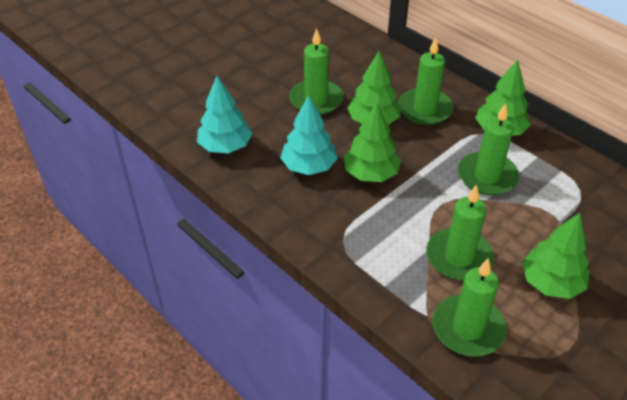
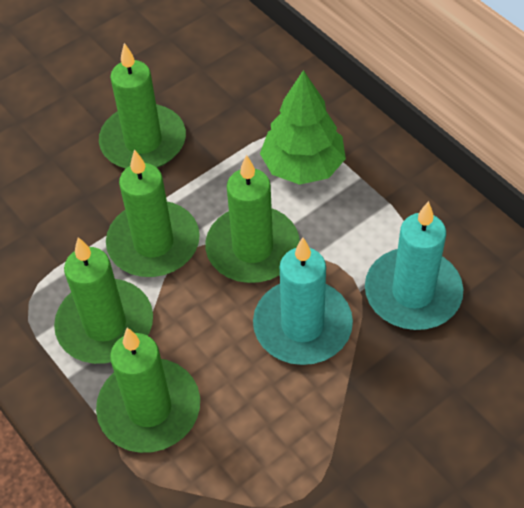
green tree: 4 -> 1
turquoise candle: 0 -> 2
turquoise tree: 2 -> 0

